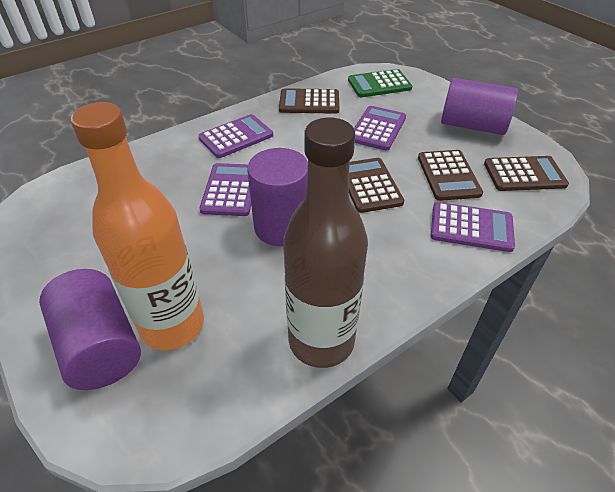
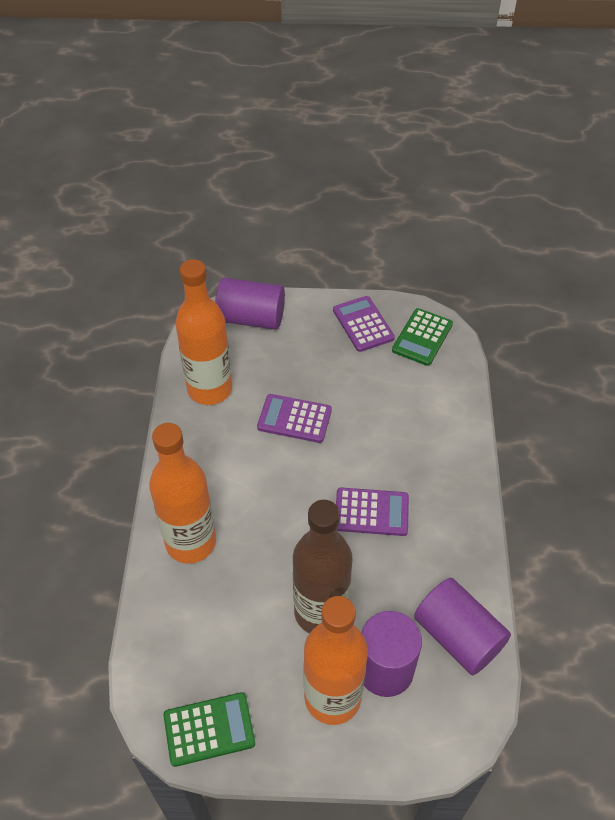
brown calculator: 4 -> 0
green calculator: 1 -> 2
orange bottle: 1 -> 3
purple calculator: 4 -> 3

